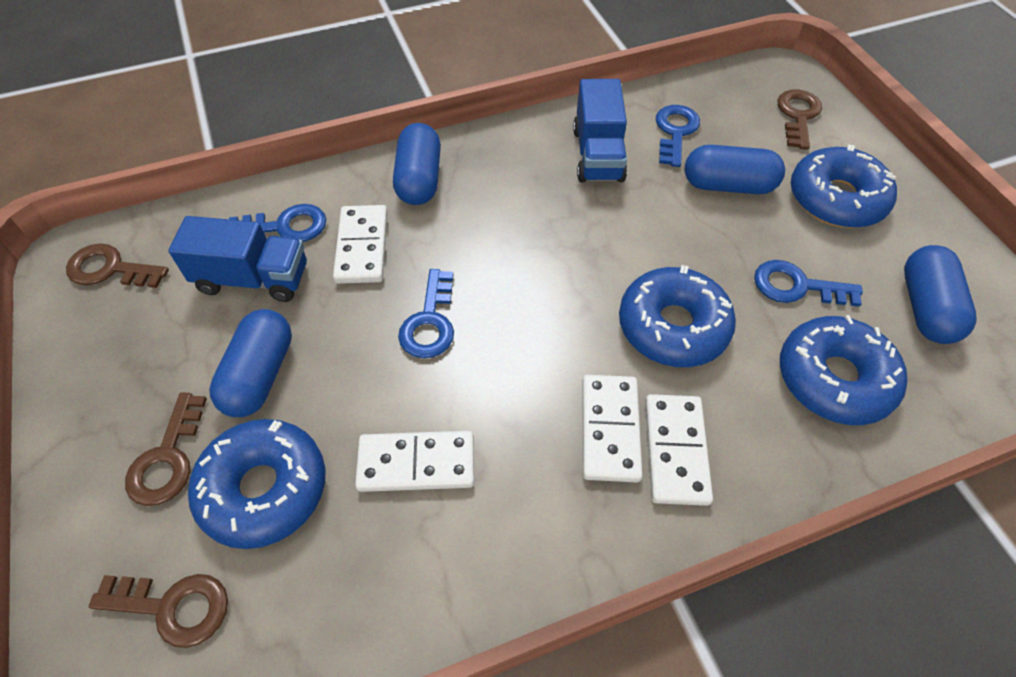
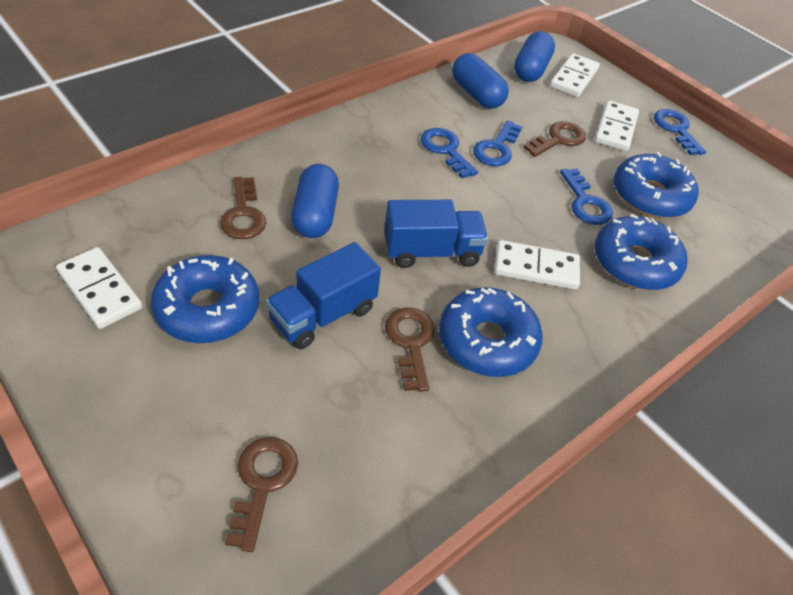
blue capsule: 4 -> 3

